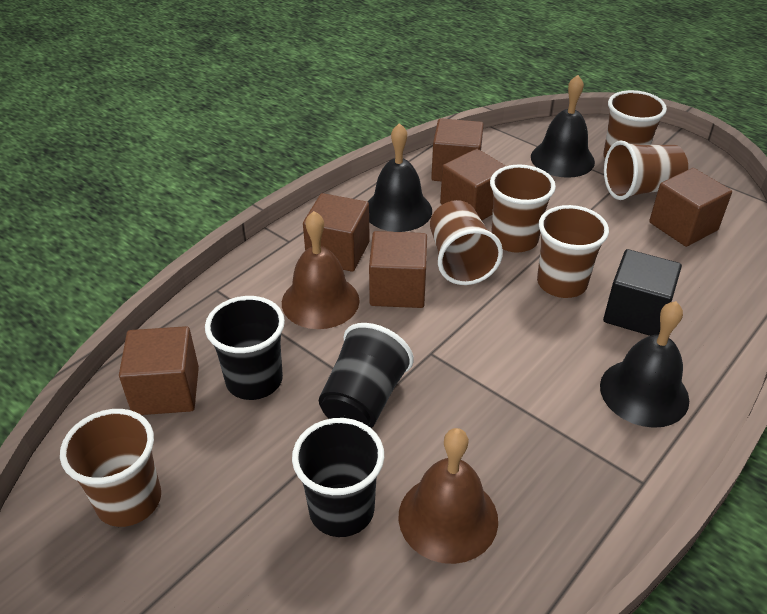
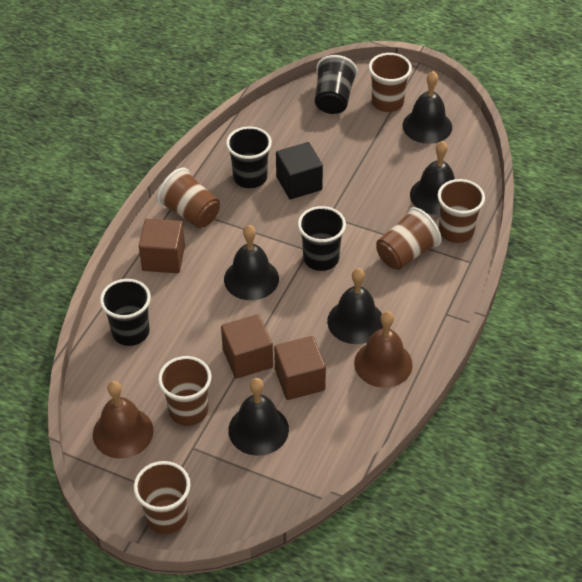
black bell: 3 -> 5
black cup: 3 -> 4
brown cube: 6 -> 3

